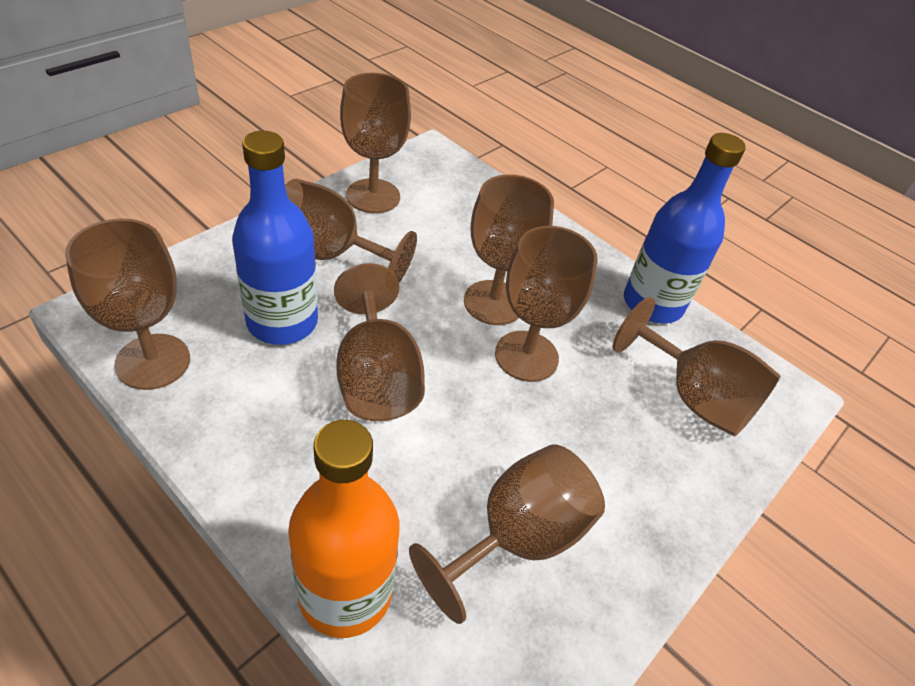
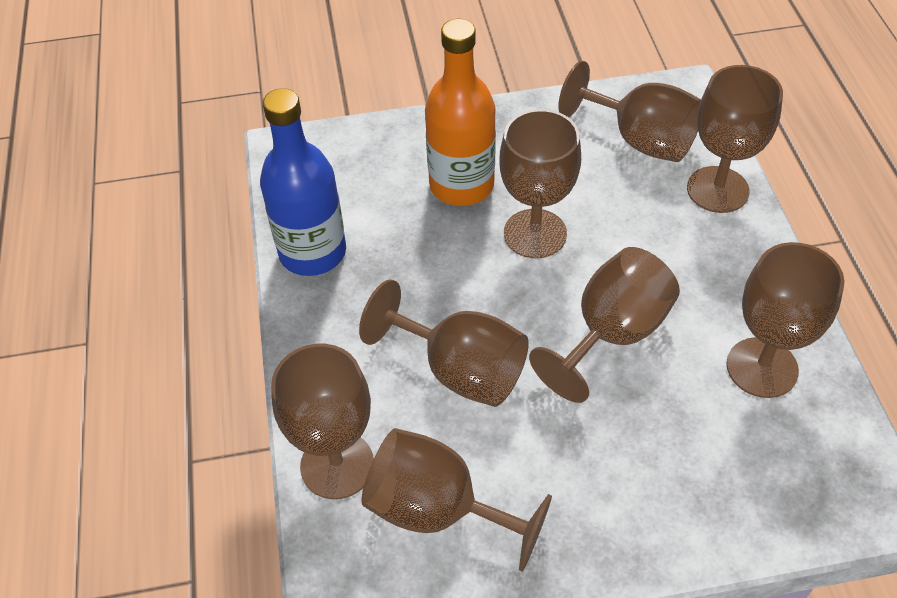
blue bottle: 2 -> 1

